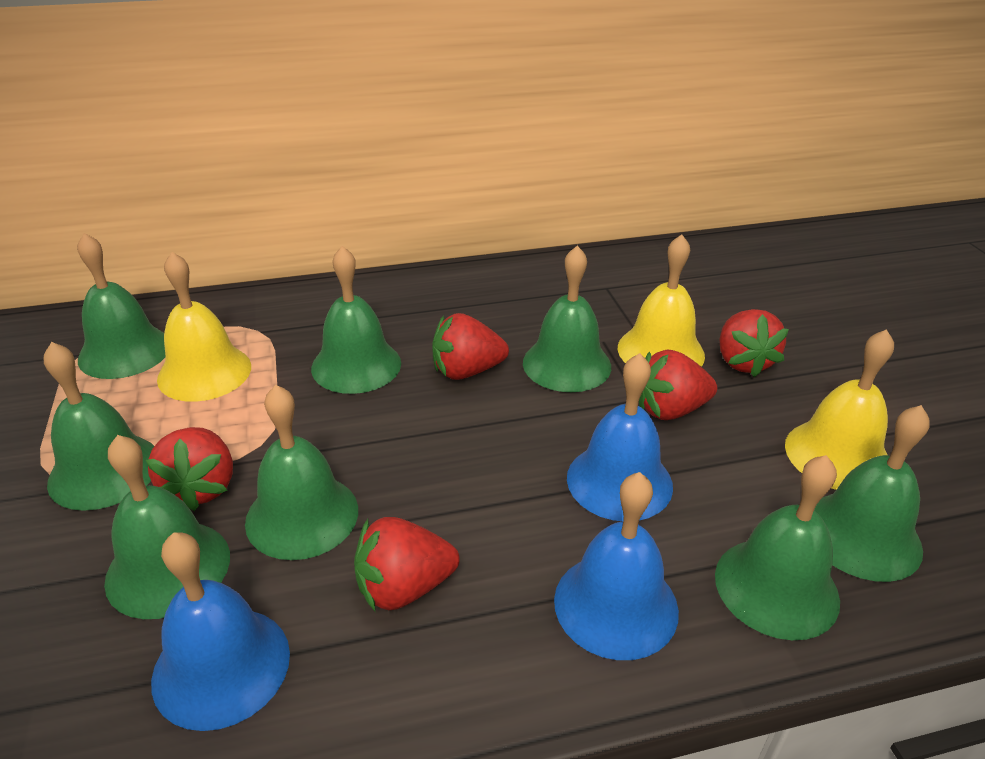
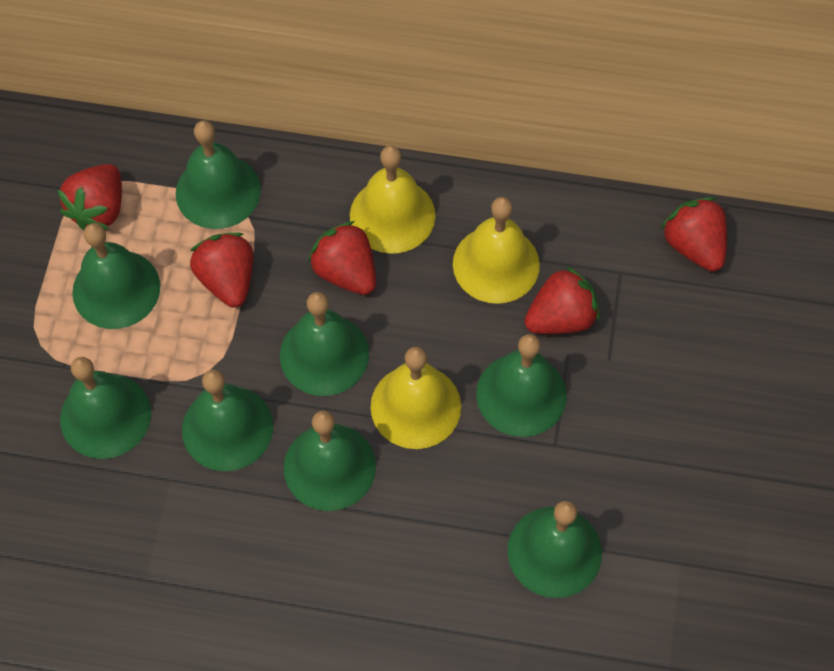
blue bell: 3 -> 0

